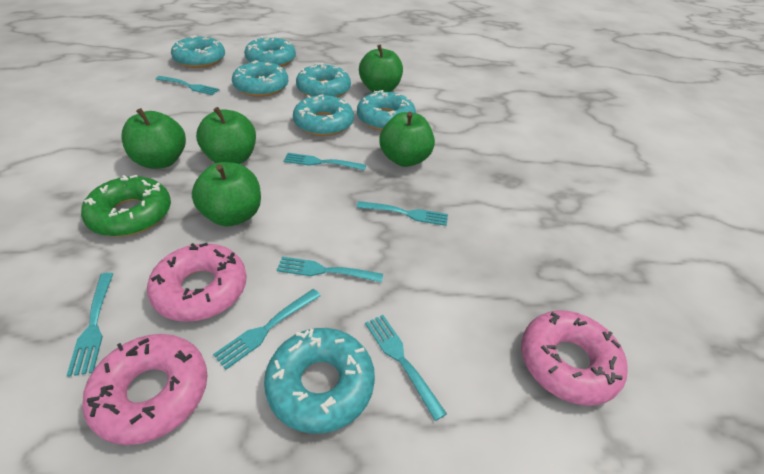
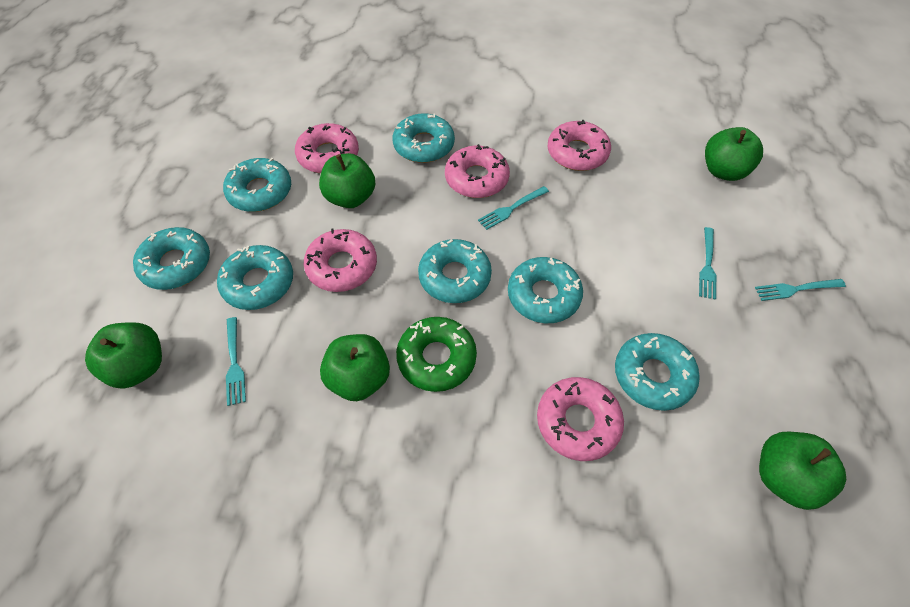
pink donut: 3 -> 5
turquoise fork: 7 -> 4

